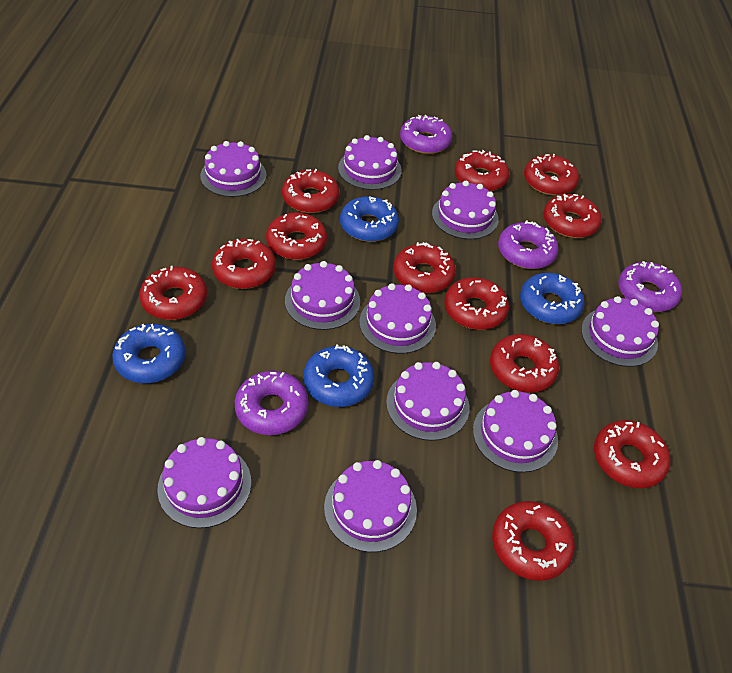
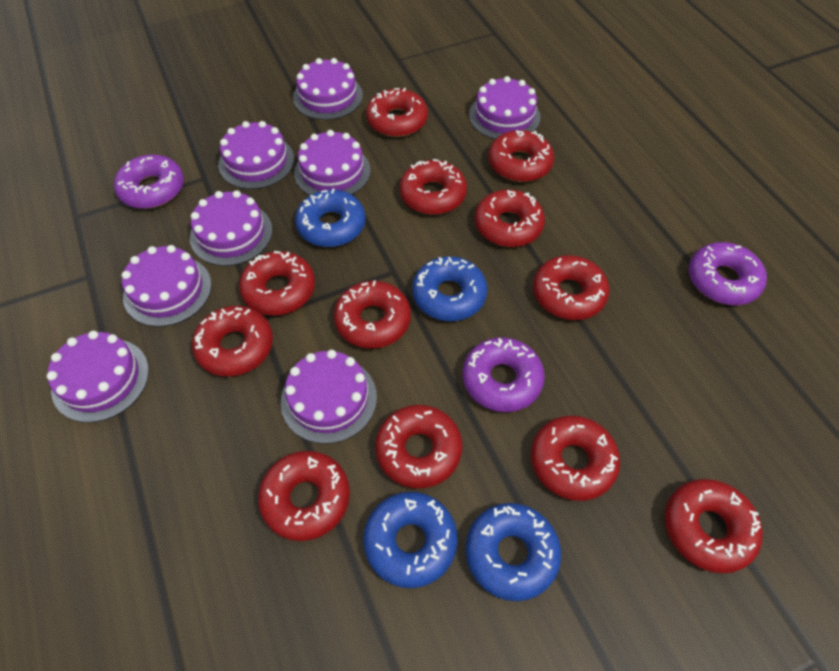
purple cake: 10 -> 8
purple donut: 4 -> 3

